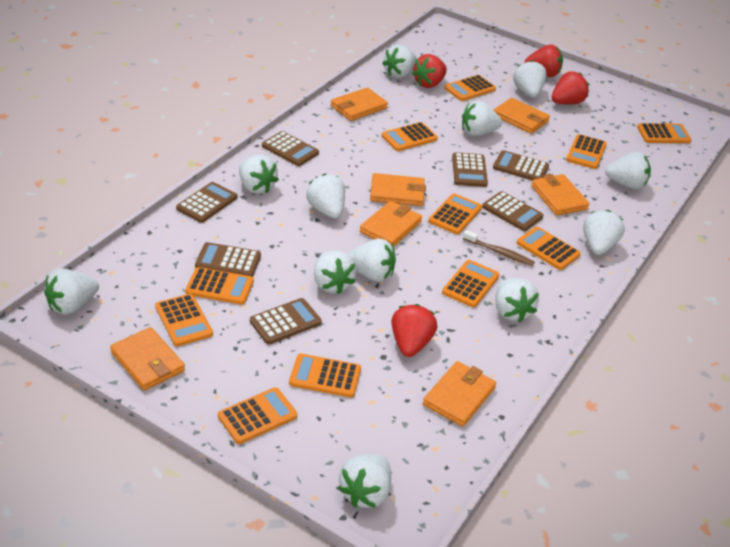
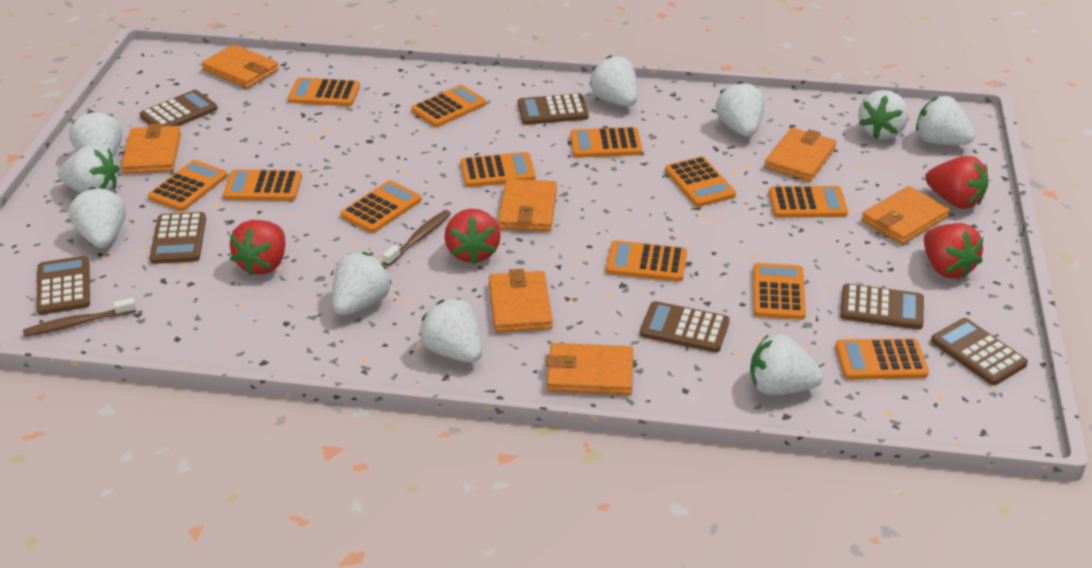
brown toothbrush: 1 -> 2
orange calculator: 11 -> 12
white strawberry: 12 -> 10

